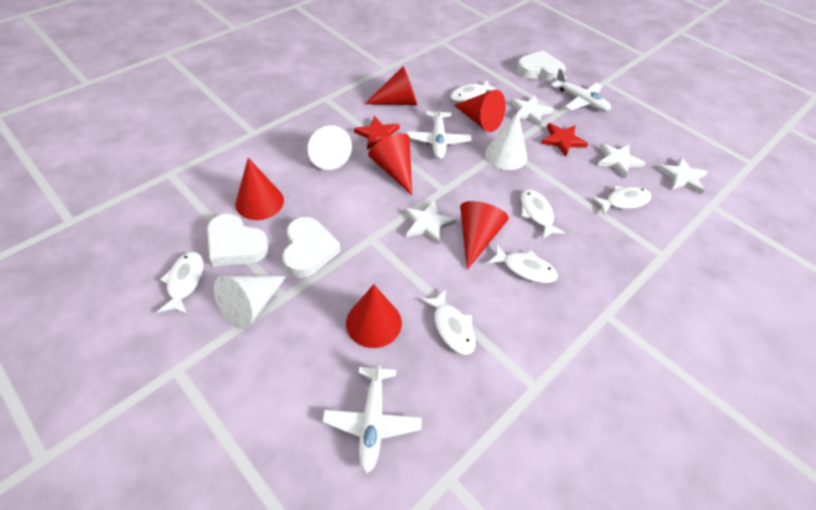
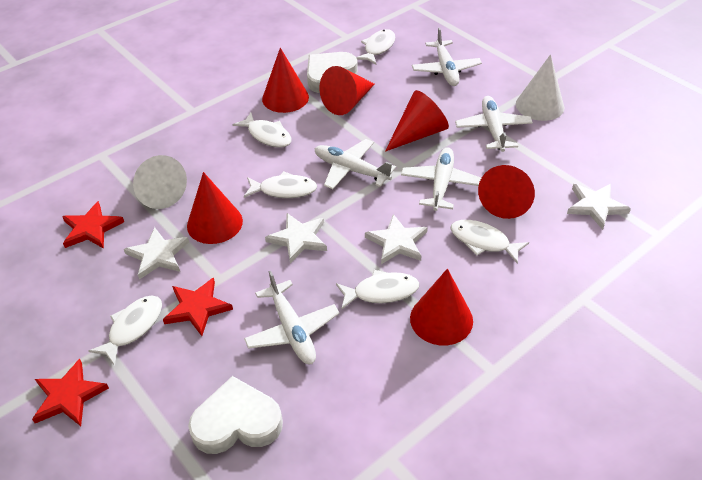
red star: 2 -> 3
white cone: 3 -> 2
white heart: 3 -> 2
white plane: 3 -> 5

